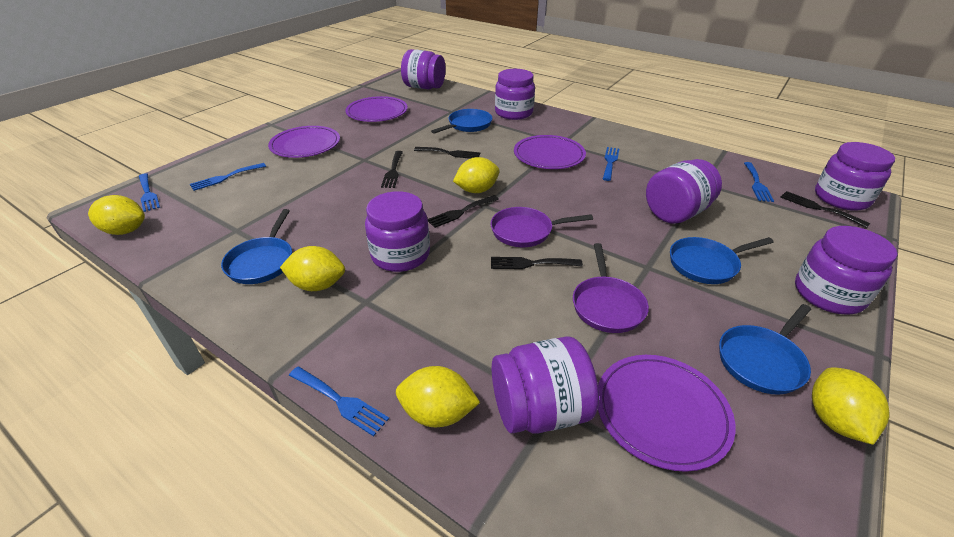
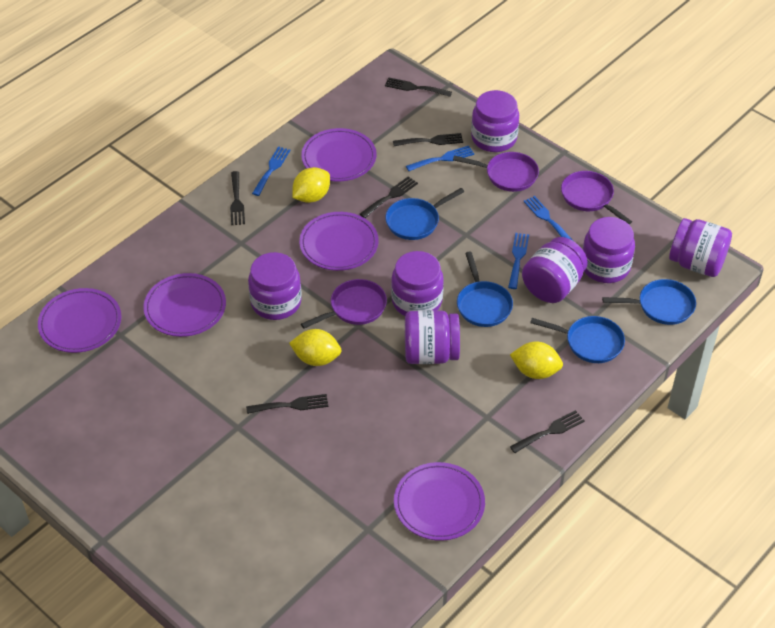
black fork: 5 -> 6
blue fork: 5 -> 4
purple pan: 2 -> 3
purple plate: 4 -> 5
yellow lemon: 5 -> 3

